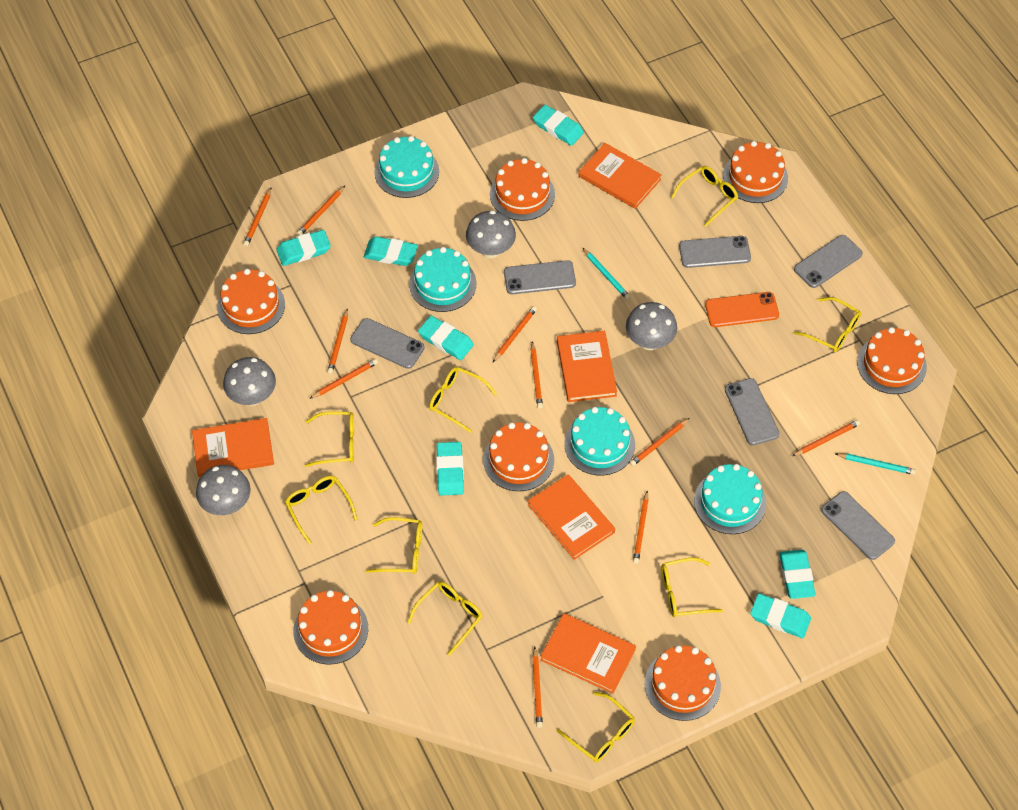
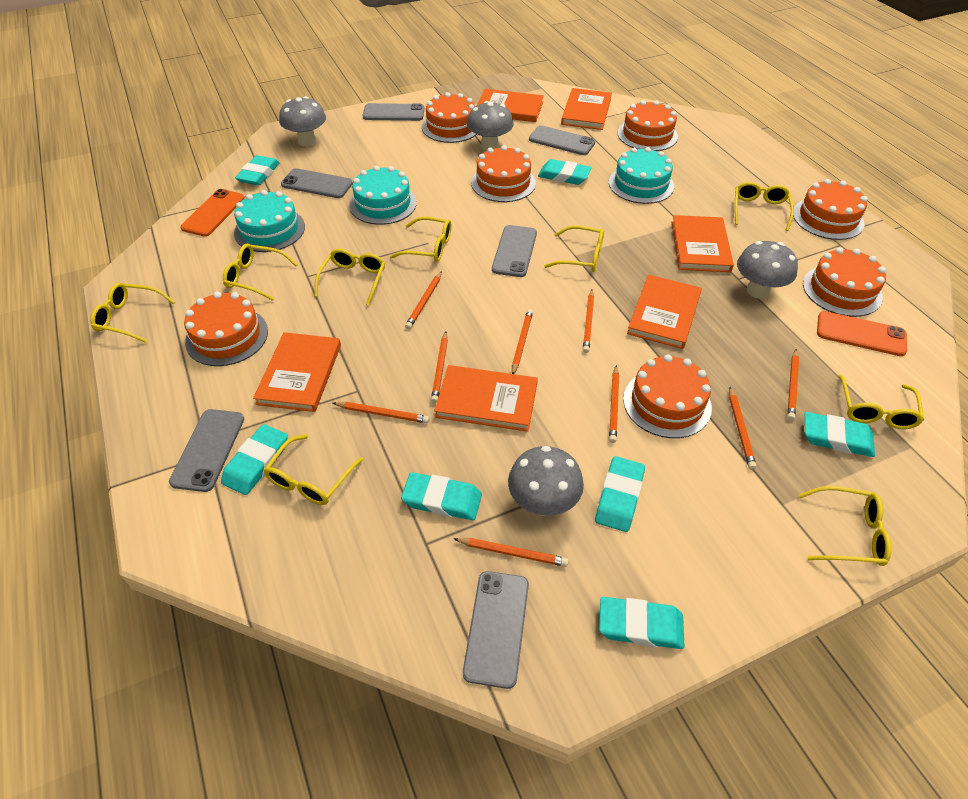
orange book: 5 -> 6
orange pencil: 10 -> 9
orange phone: 1 -> 2
turquoise cake: 4 -> 3
turquoise pencil: 2 -> 0

